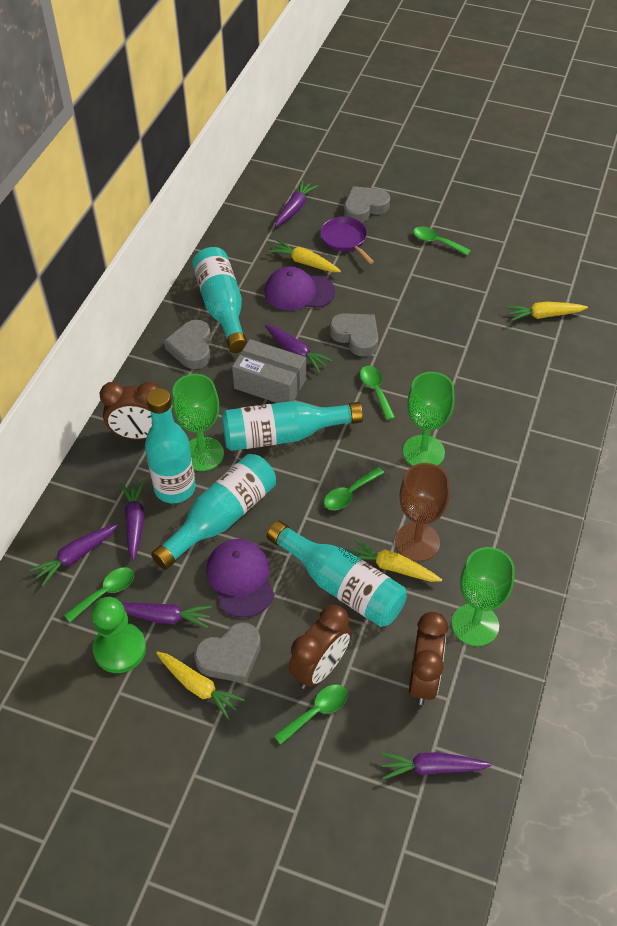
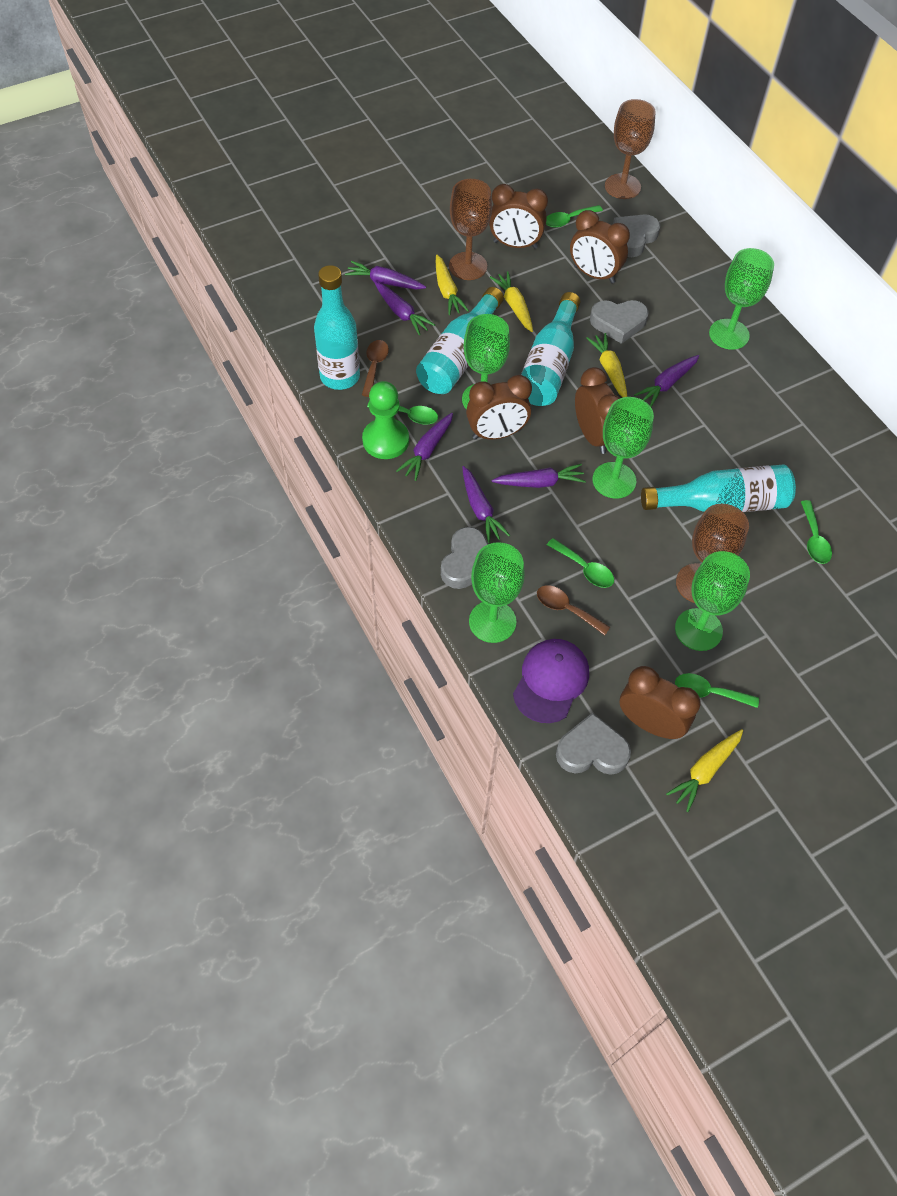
brown clock: 3 -> 5
brown goblet: 1 -> 3
brown spoon: 0 -> 2
green goblet: 3 -> 5
grey box: 1 -> 0
purple cap: 2 -> 1
purple pan: 1 -> 0
turquoise bottle: 5 -> 4

